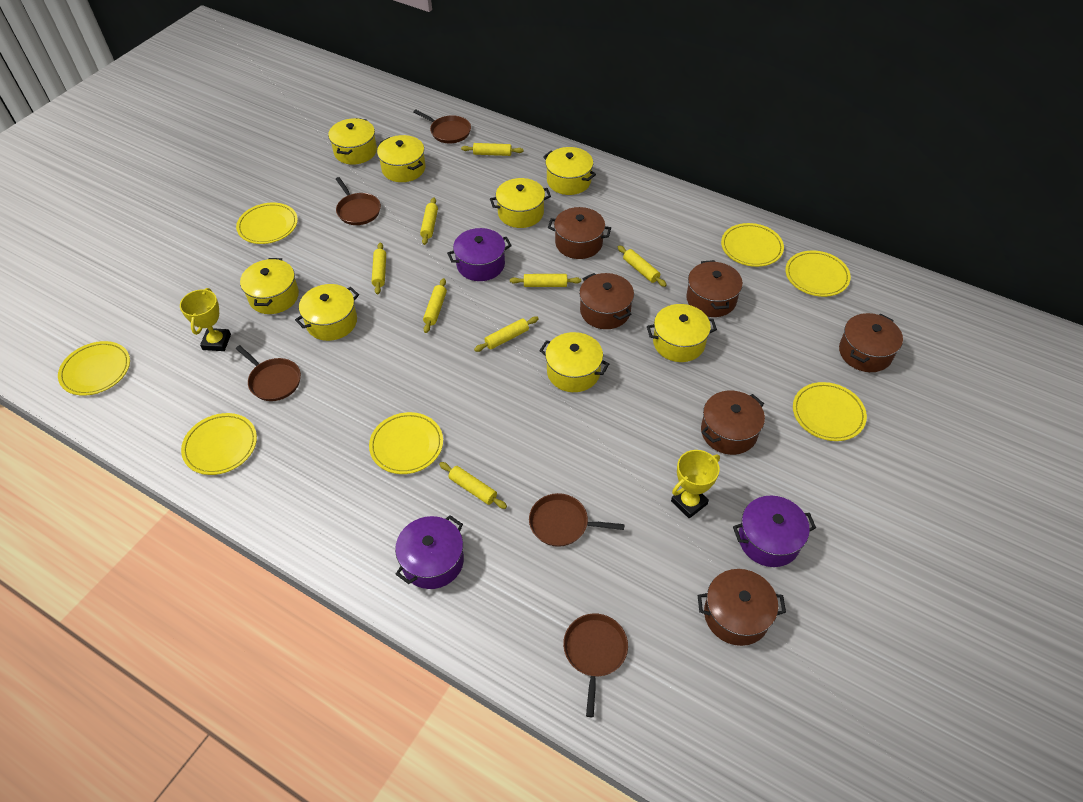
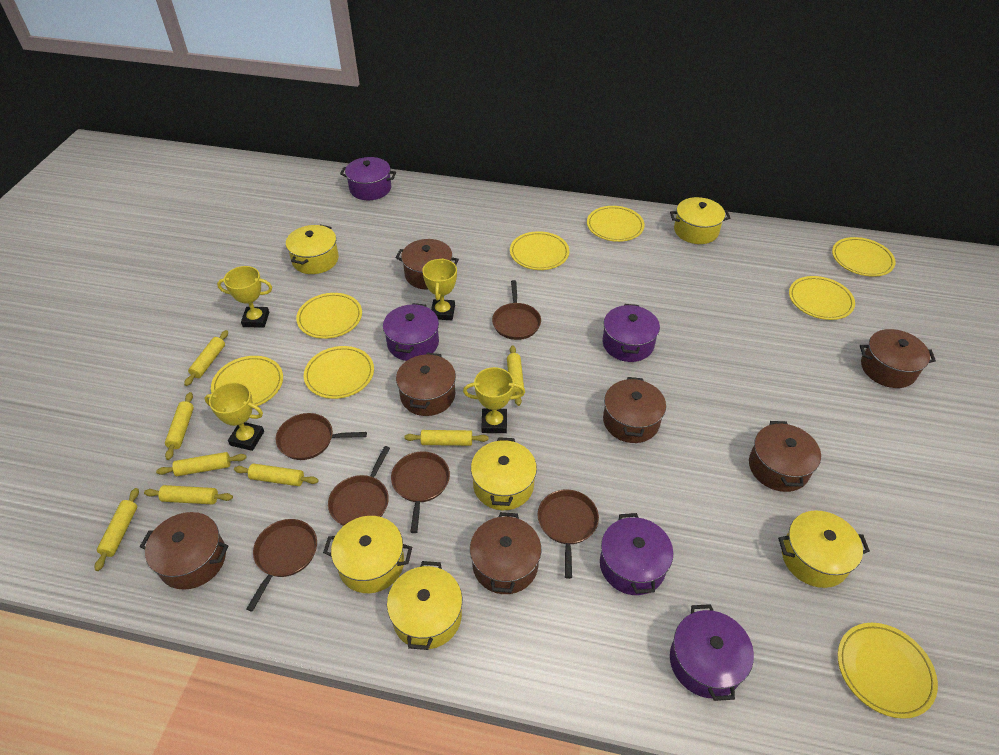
brown pan: 5 -> 6
brown pot: 6 -> 7
purple pot: 3 -> 5
yellow plate: 7 -> 8
yellow pot: 8 -> 6
yellow trophy: 2 -> 4

